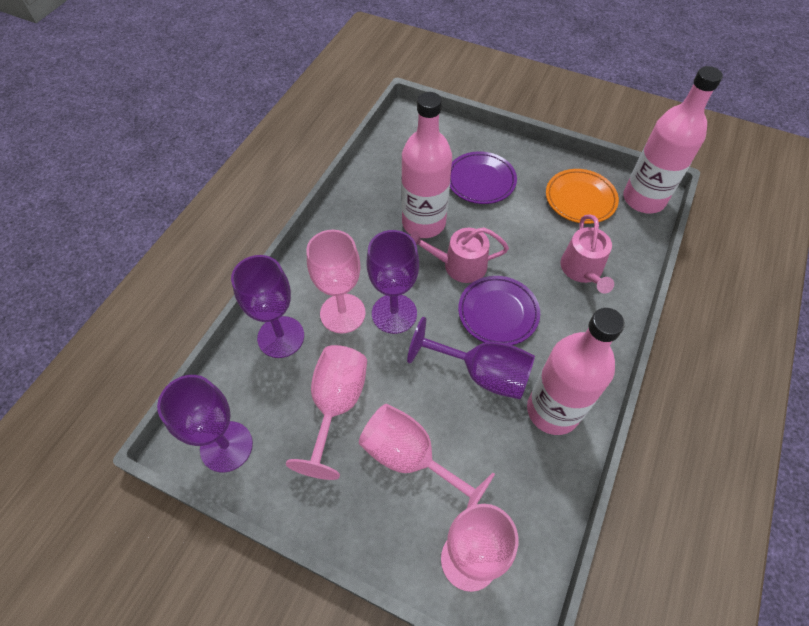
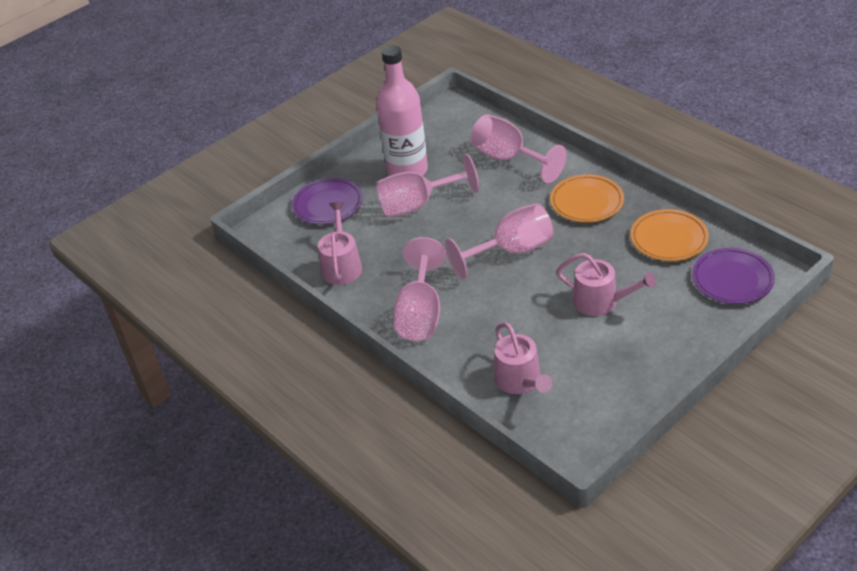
orange plate: 1 -> 2
pink bottle: 3 -> 1
pink watering can: 2 -> 3
purple goblet: 4 -> 0

